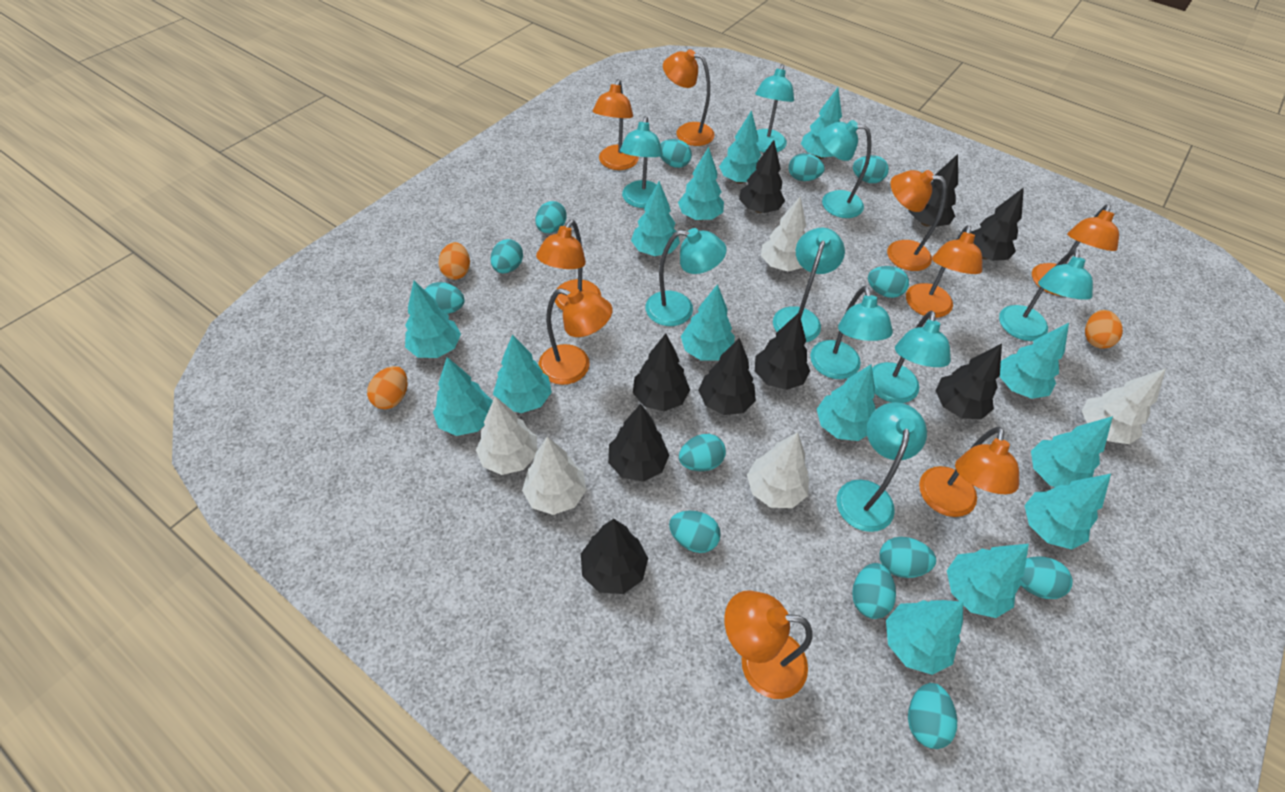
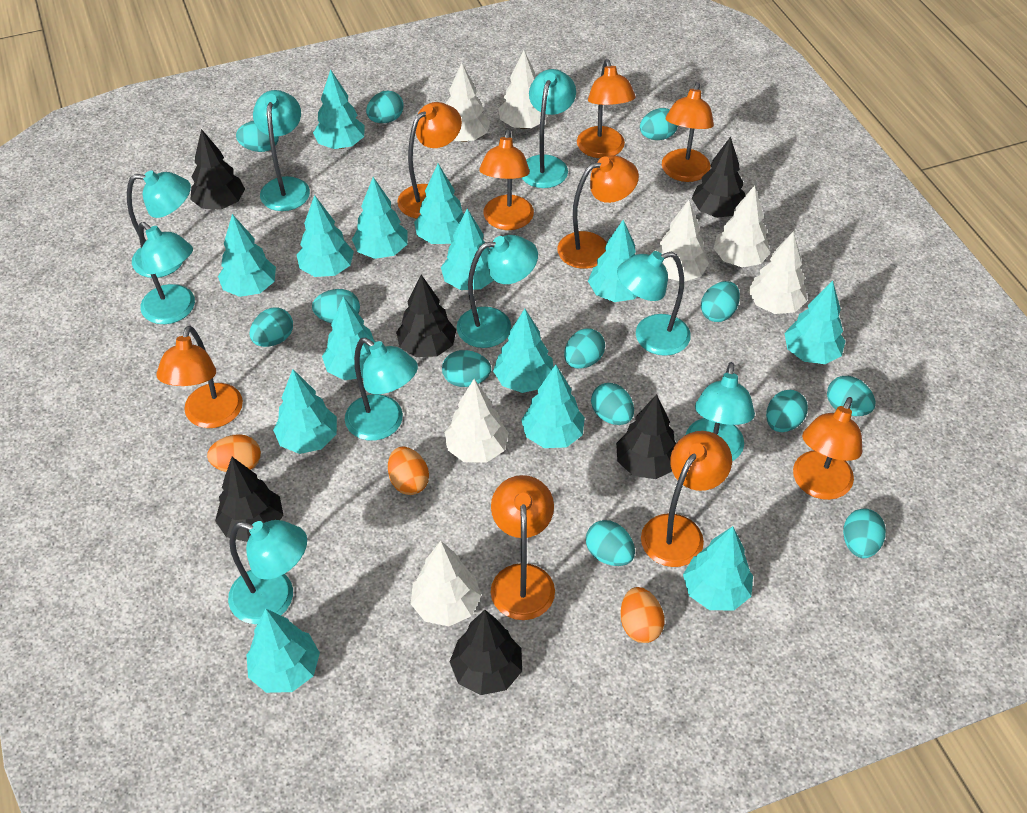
black tree: 9 -> 6
white tree: 5 -> 7

